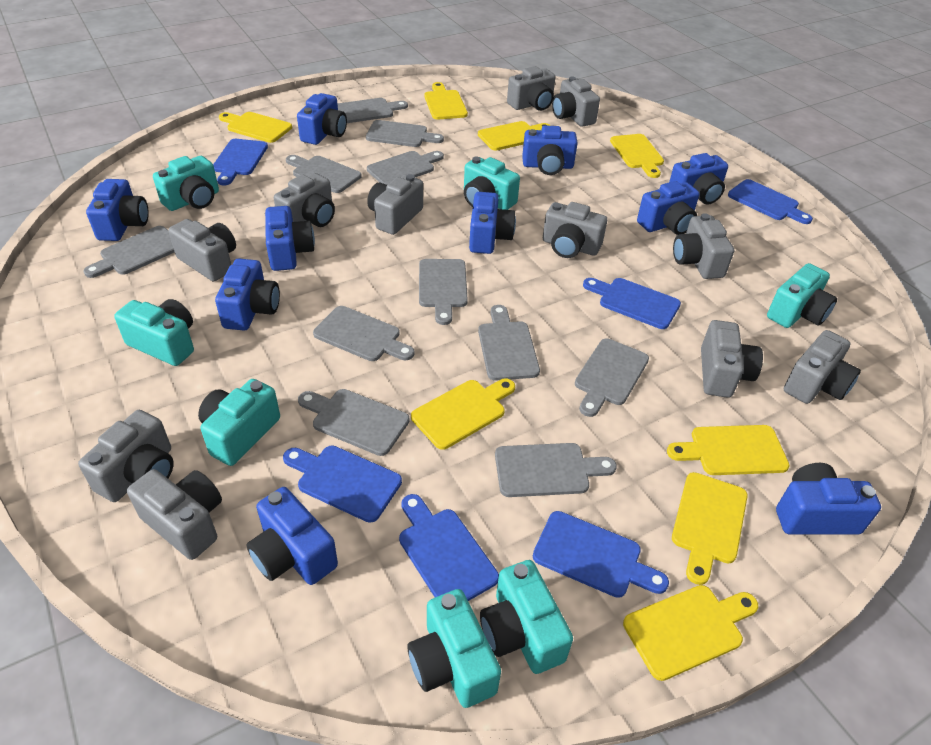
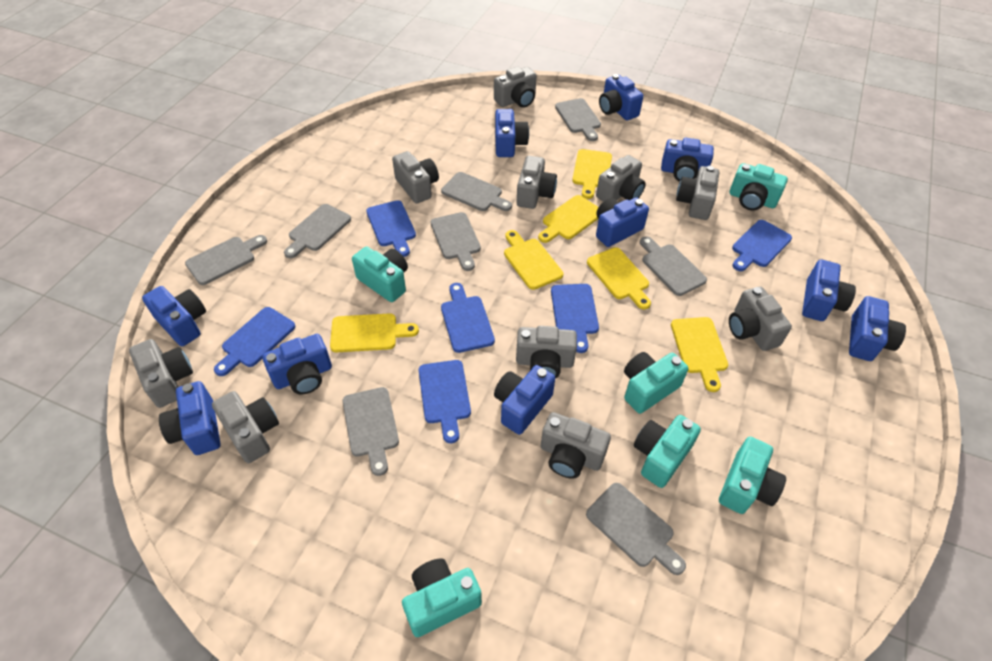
grey camera: 11 -> 10
grey cutting board: 11 -> 8
turquoise camera: 7 -> 6
yellow cutting board: 8 -> 6

